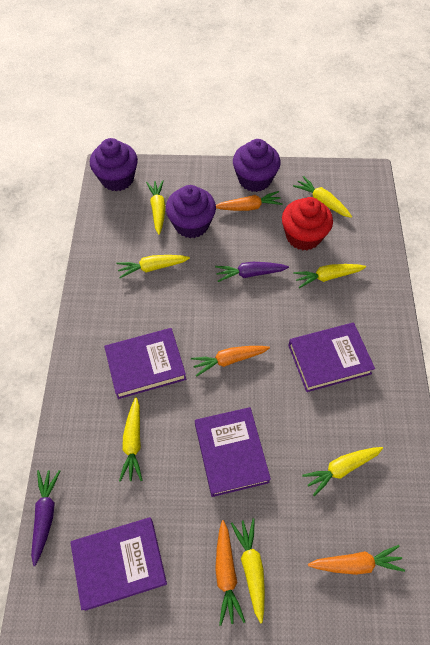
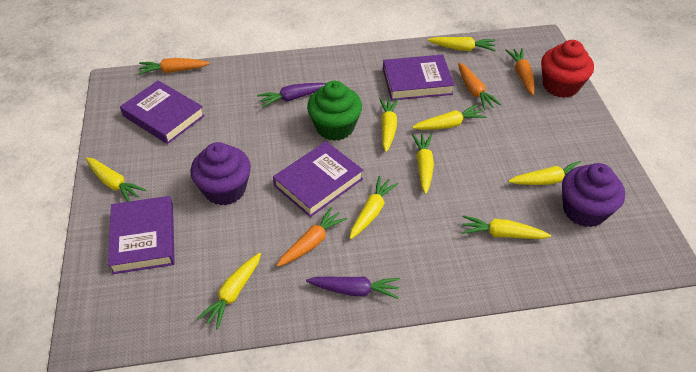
green cupcake: 0 -> 1
purple cupcake: 3 -> 2
yellow carrot: 7 -> 9

